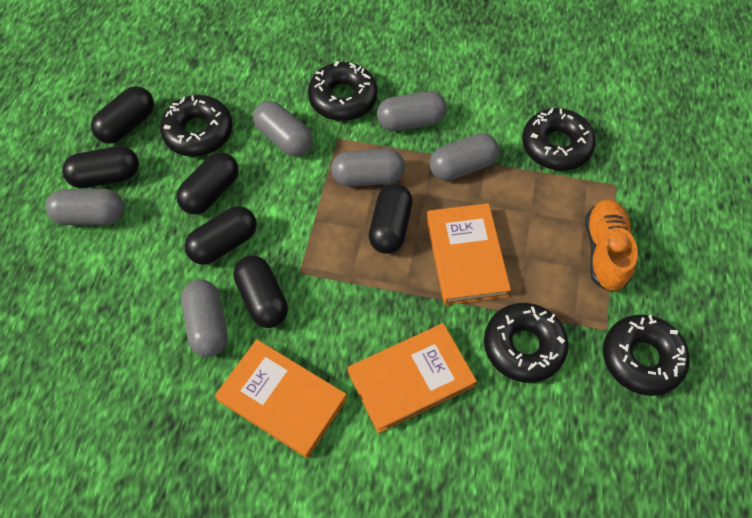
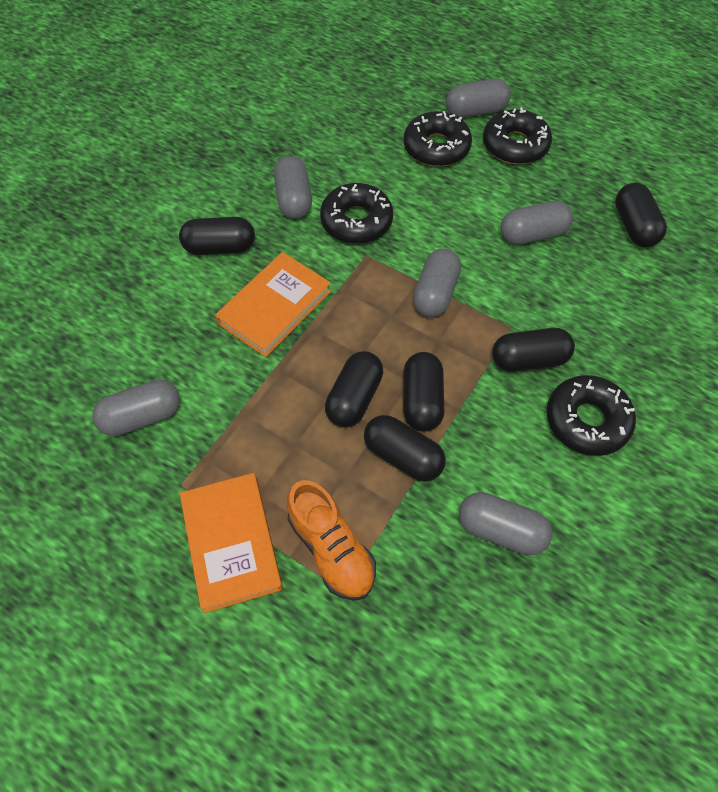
black donut: 5 -> 4
orange book: 3 -> 2

